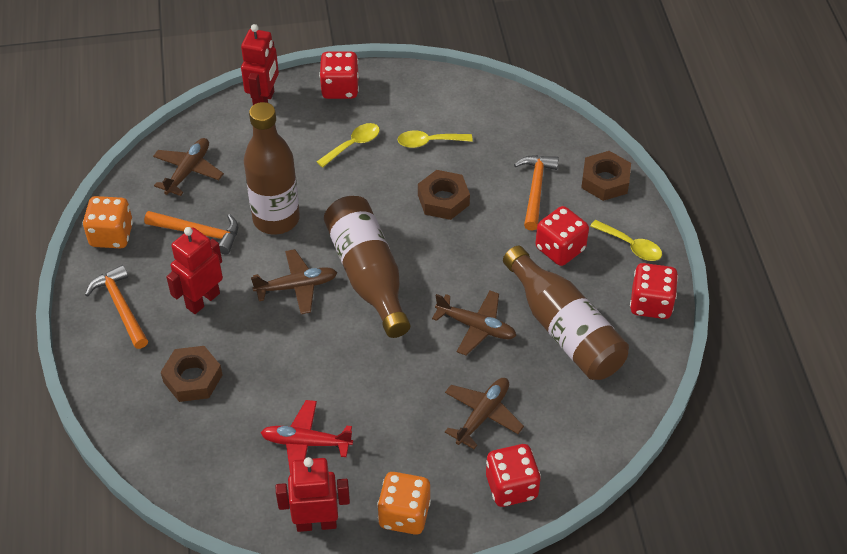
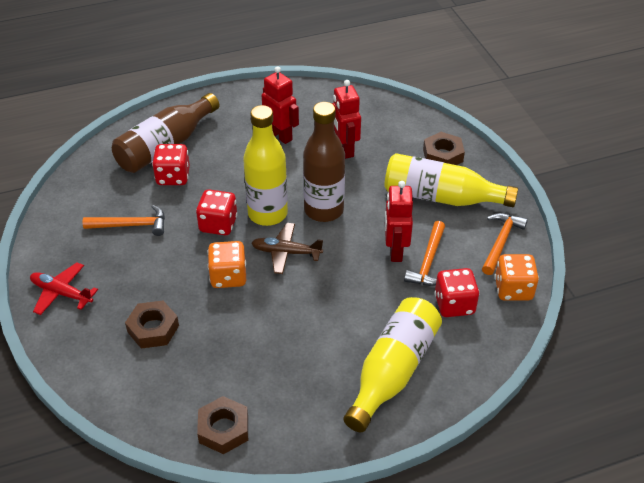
brown bottle: 3 -> 2
brown plane: 4 -> 1
red dice: 4 -> 3
yellow bottle: 0 -> 3
yellow spoon: 3 -> 0

